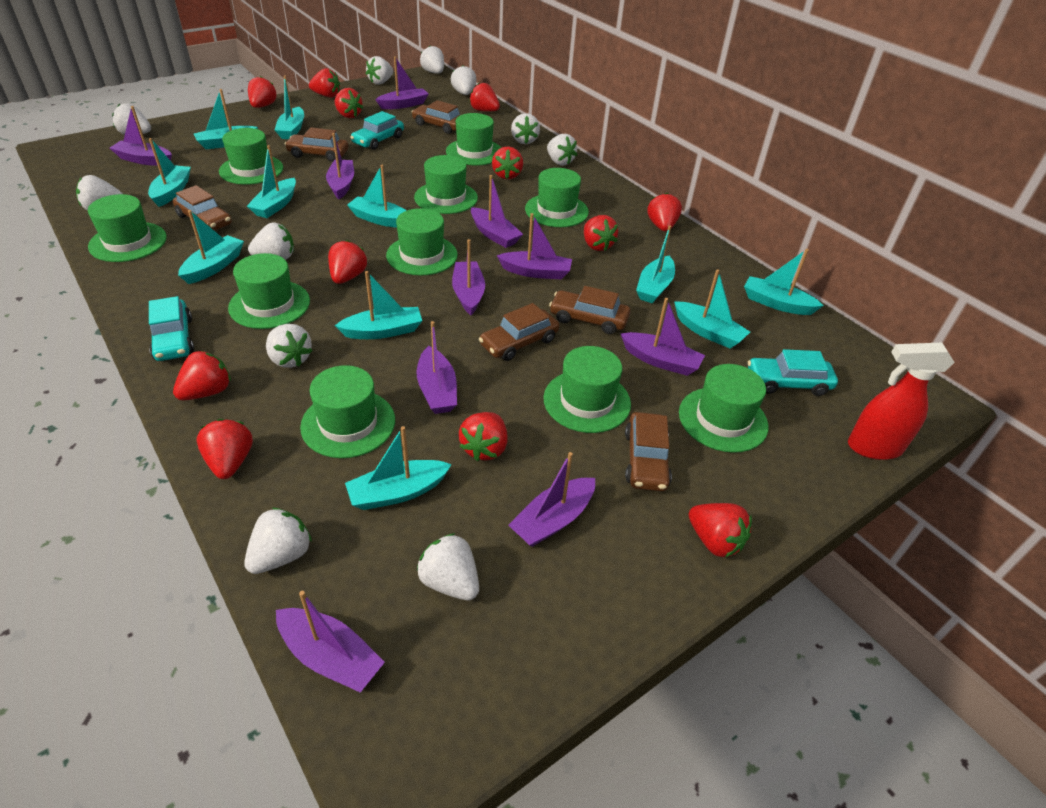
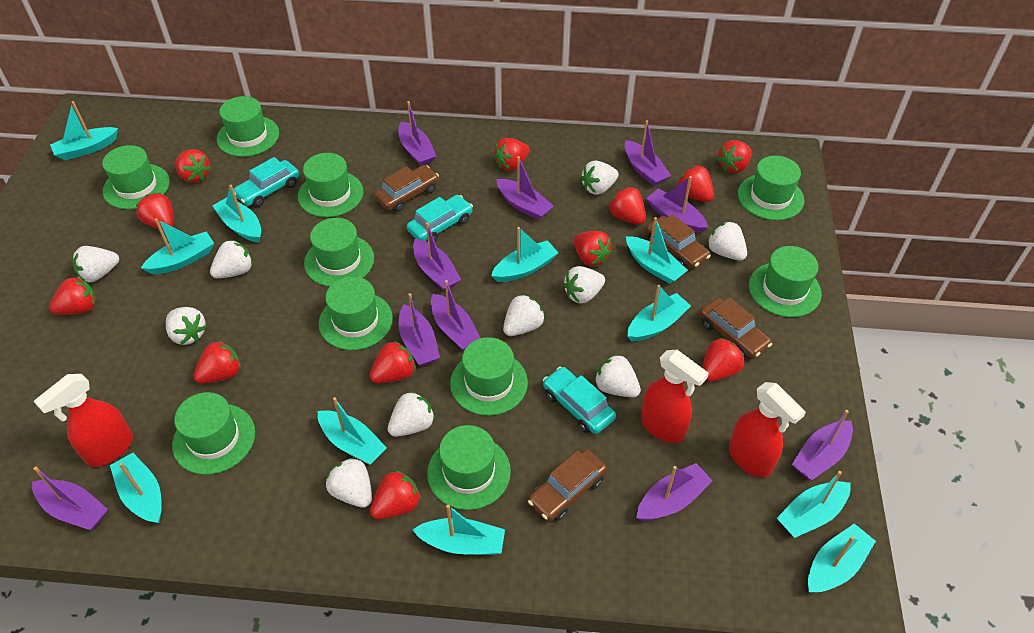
brown car: 6 -> 4
red spray bottle: 1 -> 3
white strawberry: 11 -> 10

